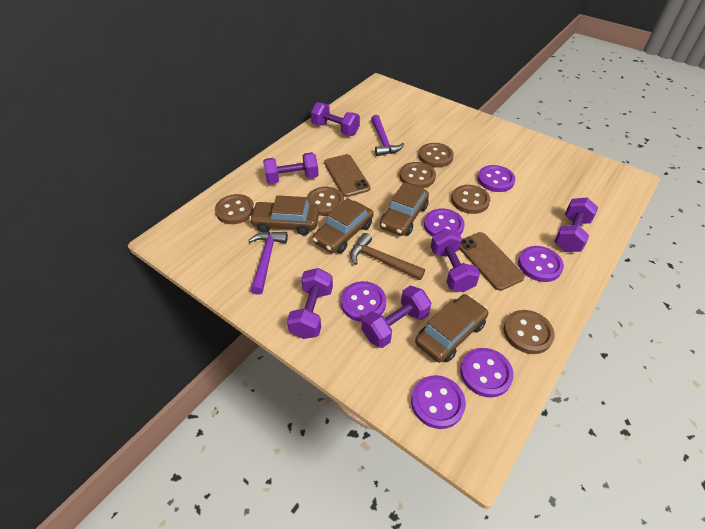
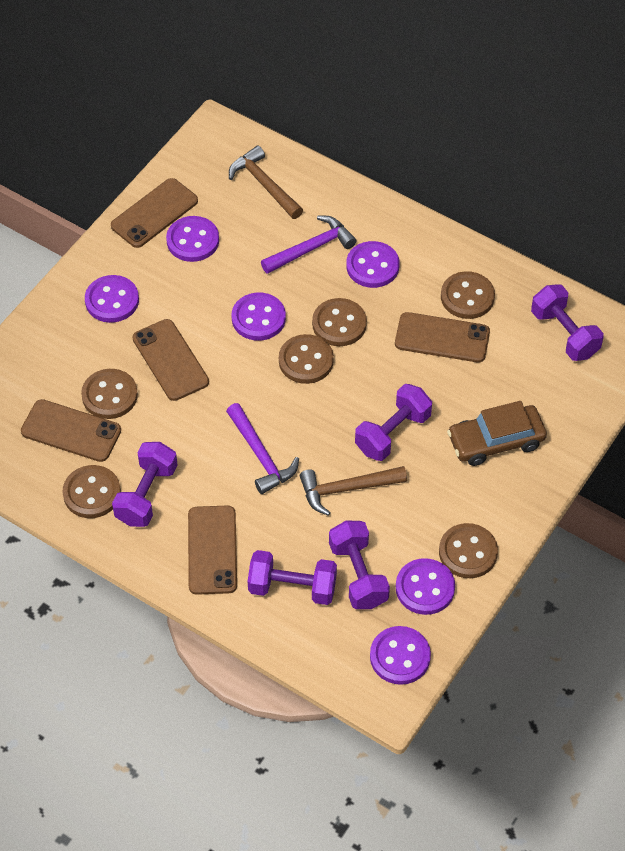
brown car: 4 -> 1
brown hammer: 1 -> 2
brown phone: 2 -> 5
purple dumbbell: 6 -> 5

